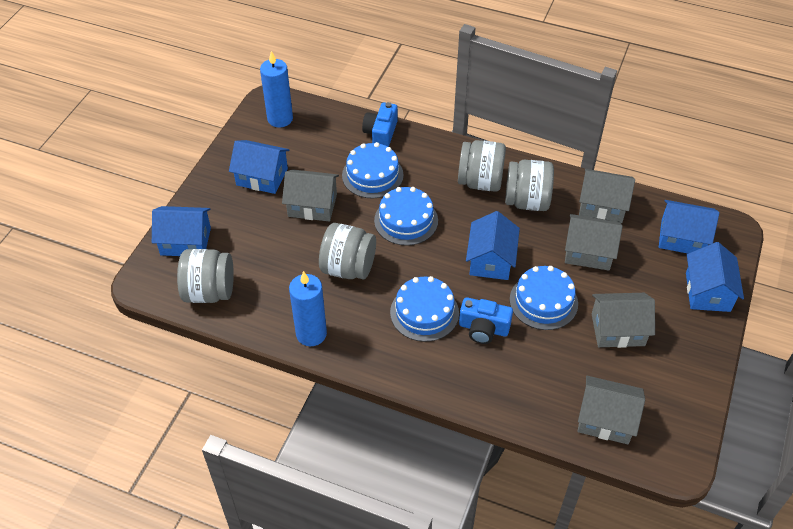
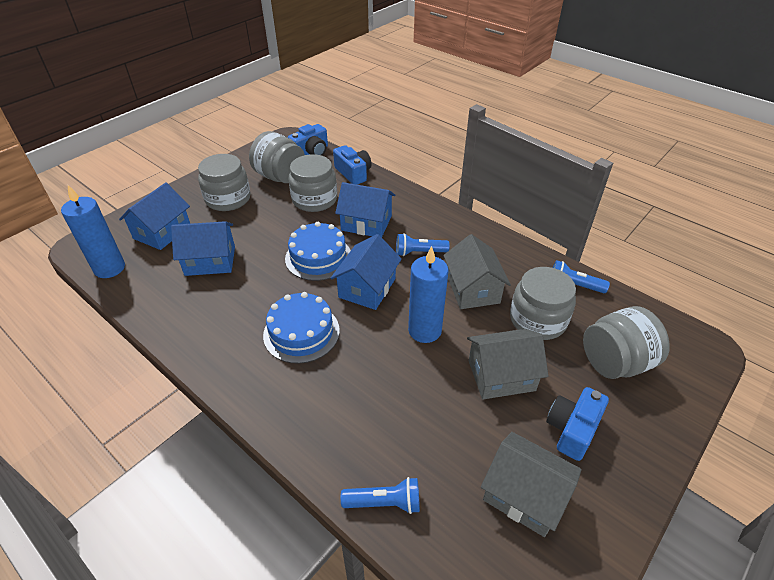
blue cake: 4 -> 2
blue camera: 2 -> 3
blue flashlight: 0 -> 3
blue house: 5 -> 4
grey house: 5 -> 3
grey jar: 4 -> 5

